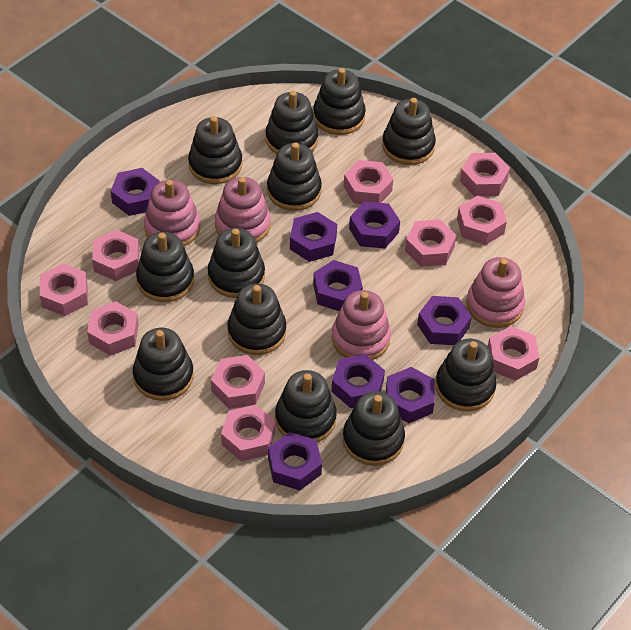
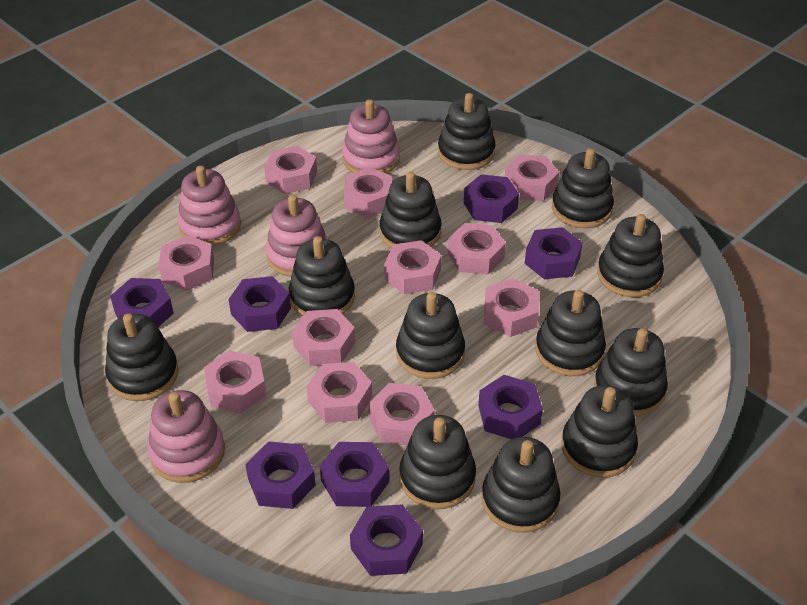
pink nut: 10 -> 11

